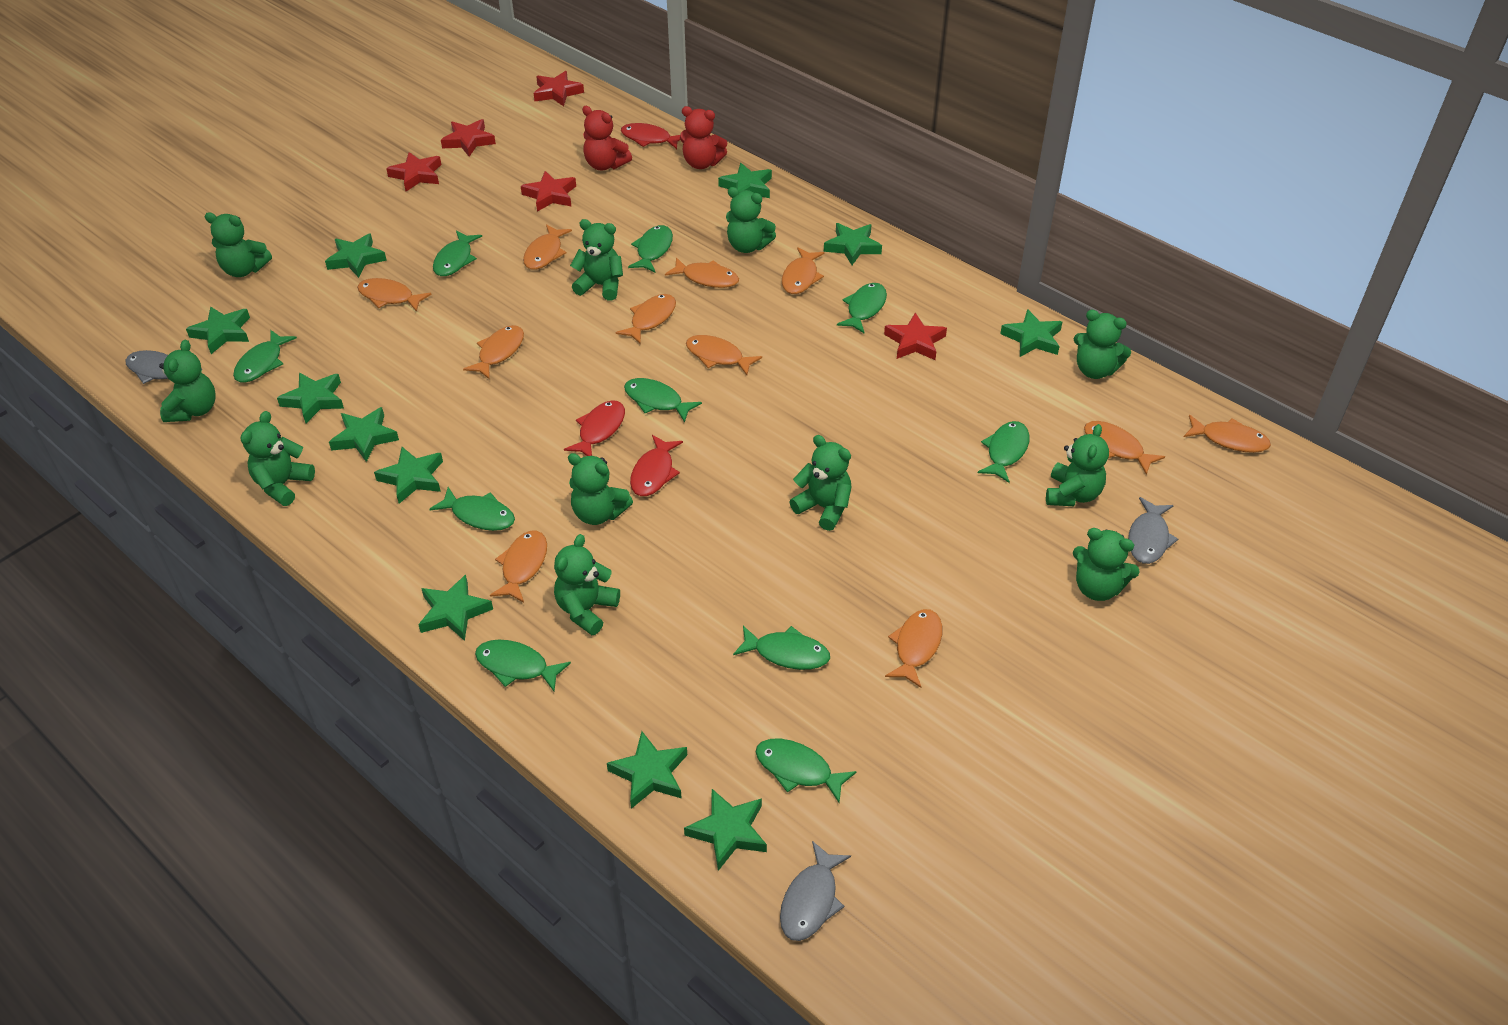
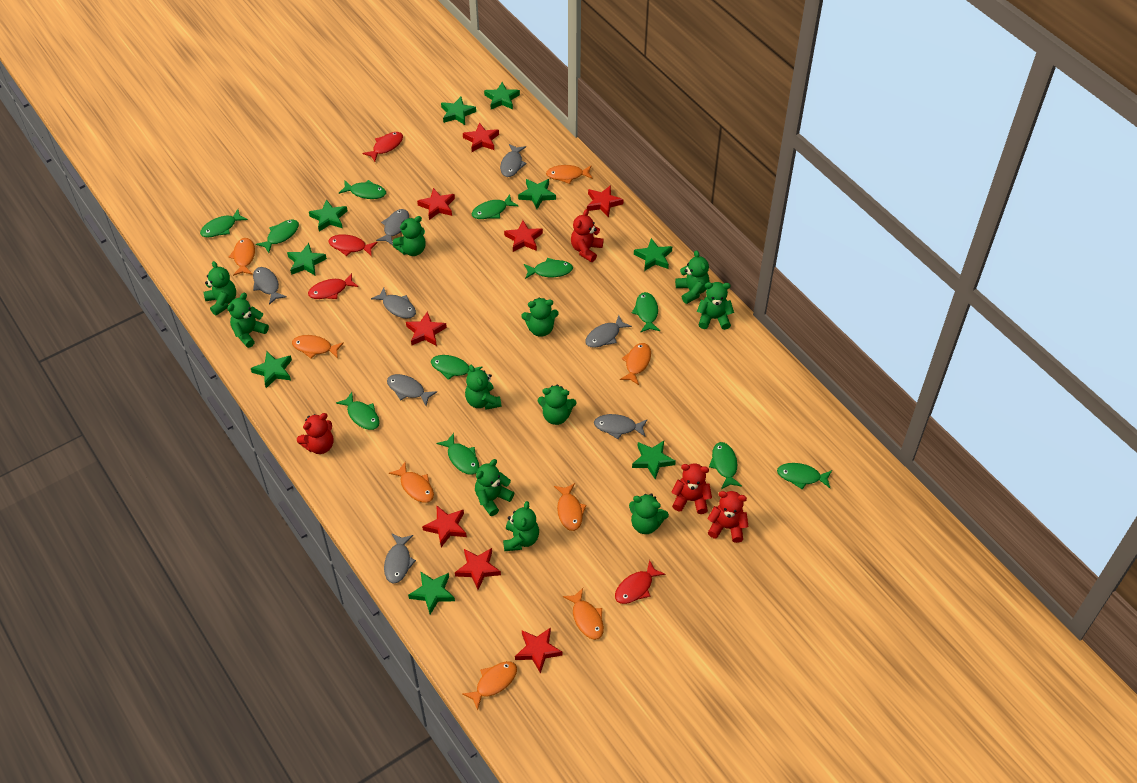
green fish: 10 -> 11
green star: 11 -> 9
grey fish: 3 -> 8
orange fish: 11 -> 8
red fish: 3 -> 4
red star: 5 -> 8
red teddy bear: 2 -> 4

